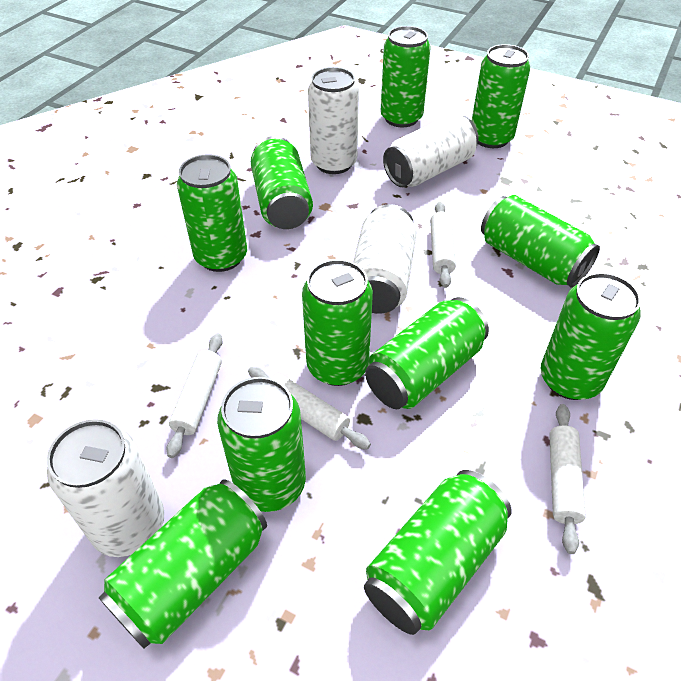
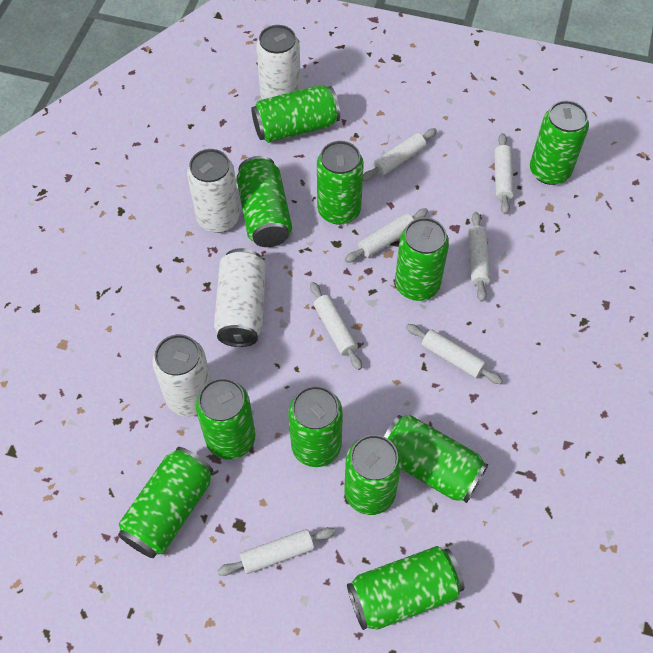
white rolling pin: 4 -> 7

